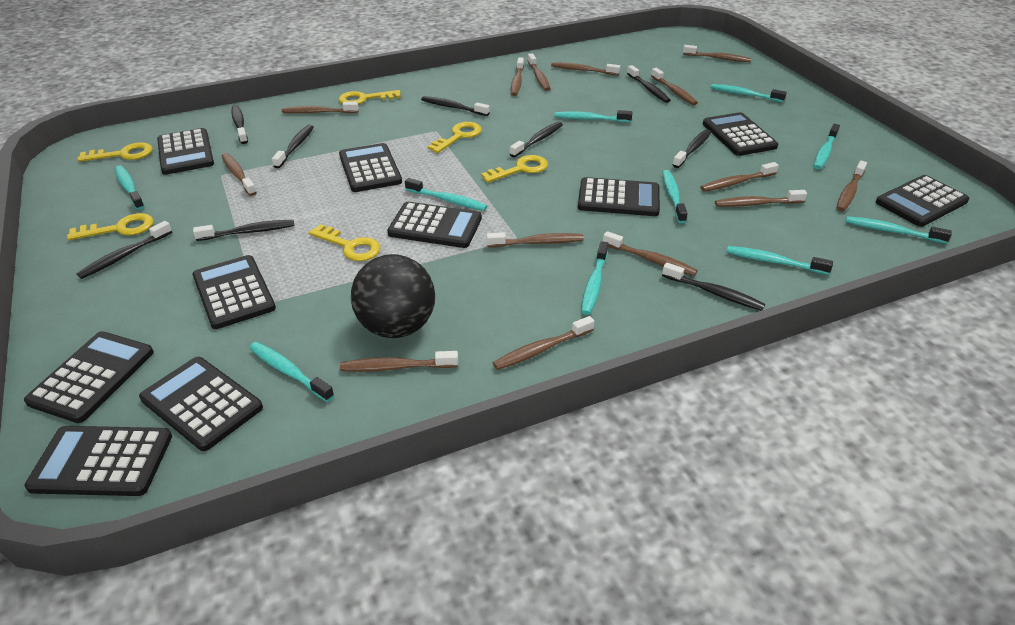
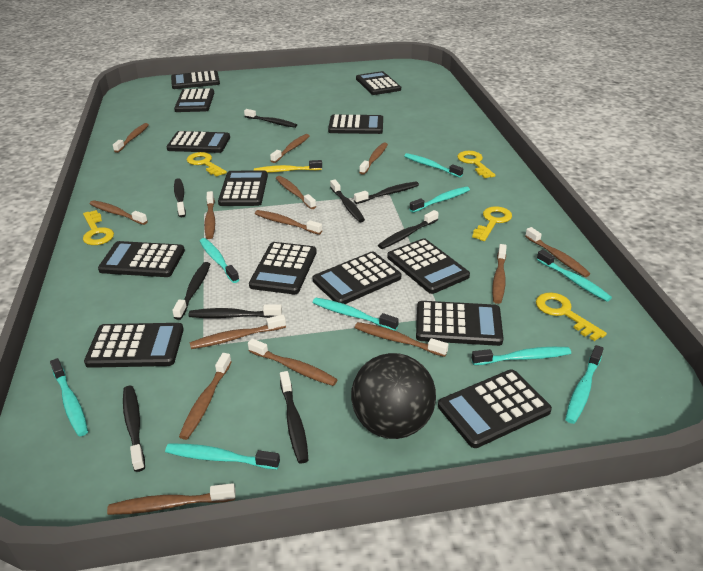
black calculator: 10 -> 13
turquoise toothbrush: 10 -> 9
yellow key: 6 -> 5
yellow toothbrush: 0 -> 1

